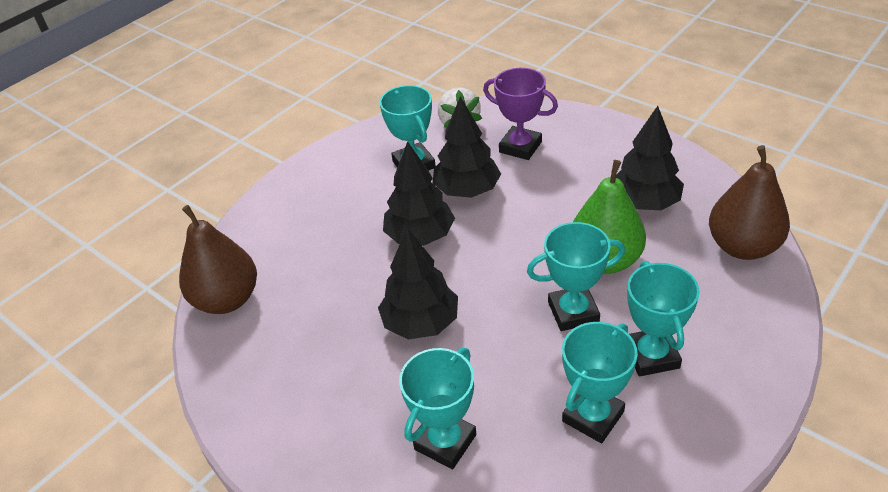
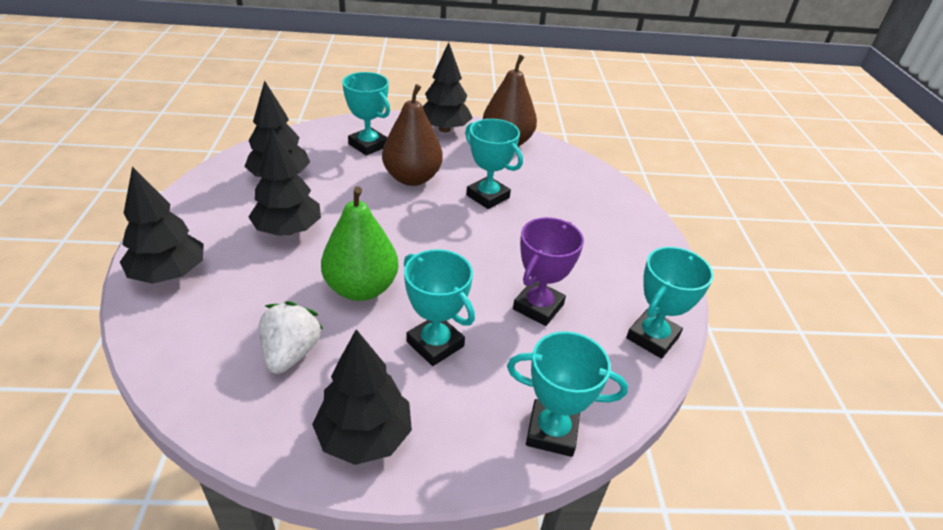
black tree: 4 -> 5

